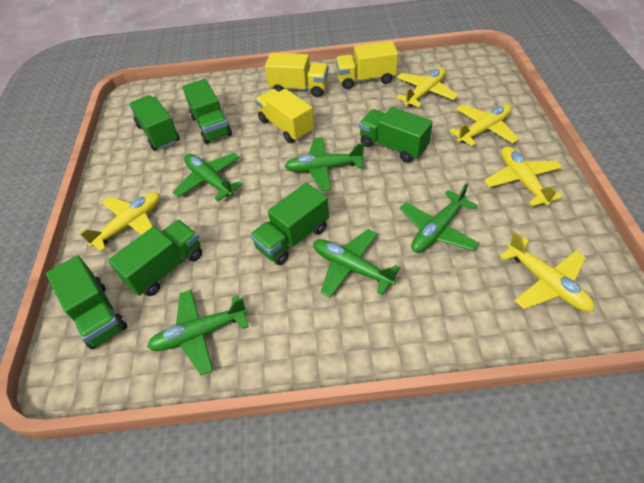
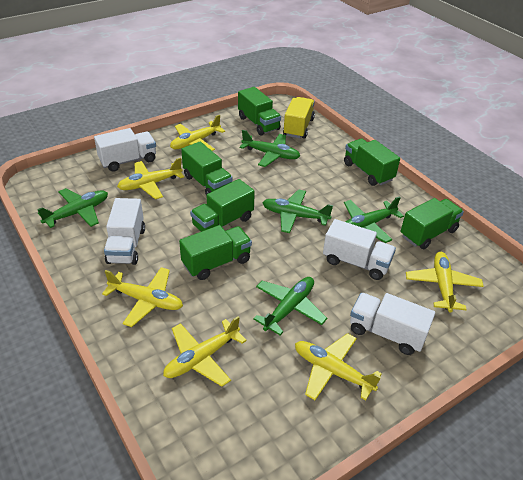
white truck: 0 -> 4
yellow plane: 5 -> 6
yellow truck: 3 -> 1

